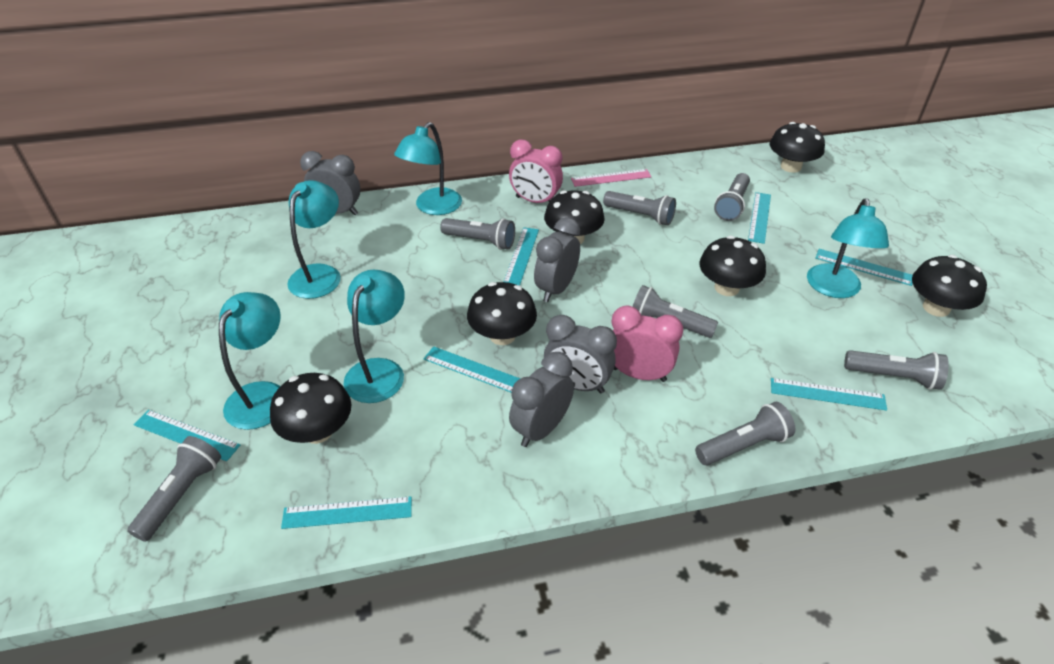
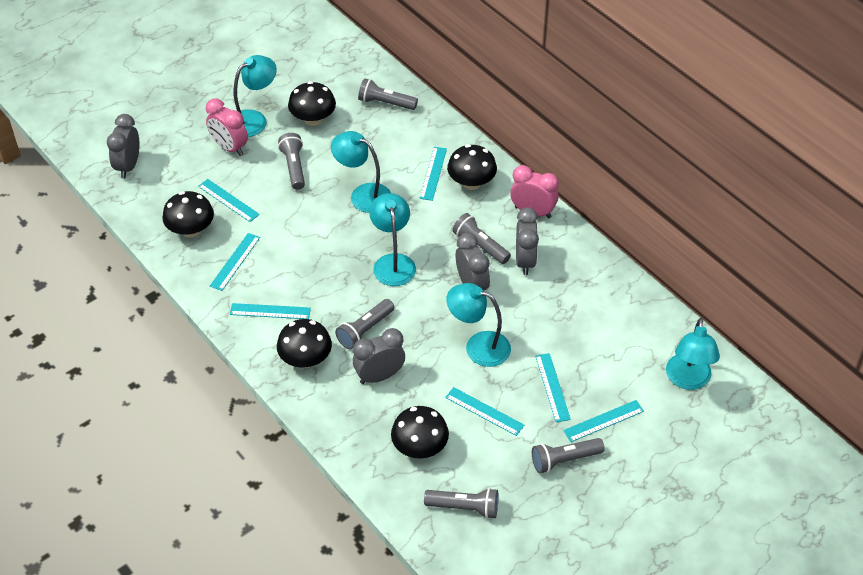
black mushroom: 6 -> 5
grey flashlight: 7 -> 6
pink ruler: 1 -> 0

